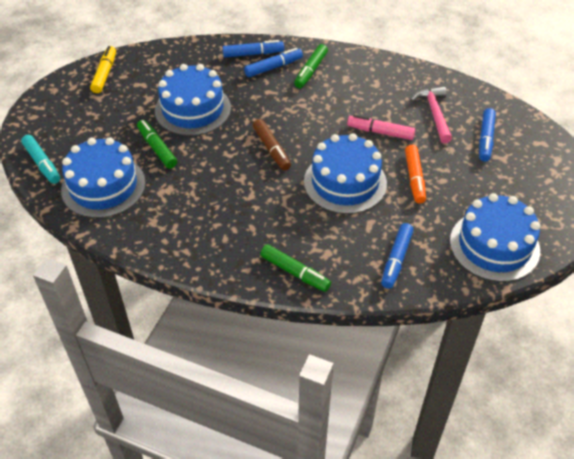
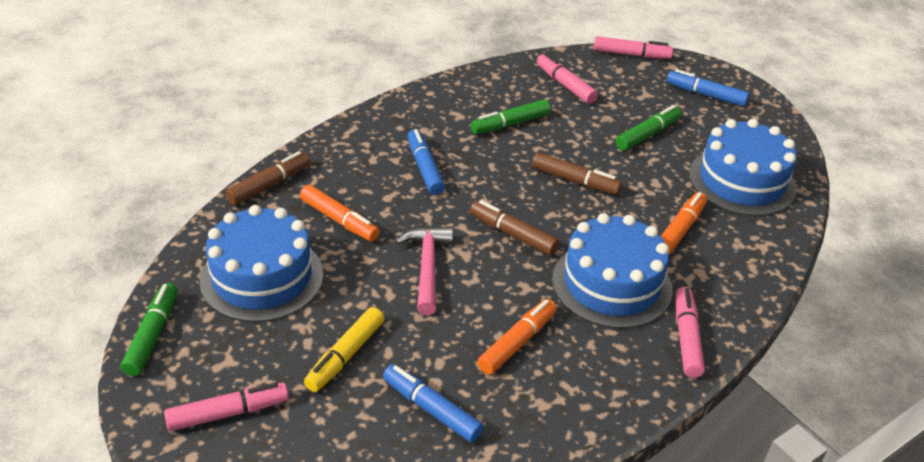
blue cake: 4 -> 3
blue marker: 4 -> 3
brown marker: 1 -> 3
orange marker: 1 -> 3
pink marker: 1 -> 4
turquoise marker: 1 -> 0

